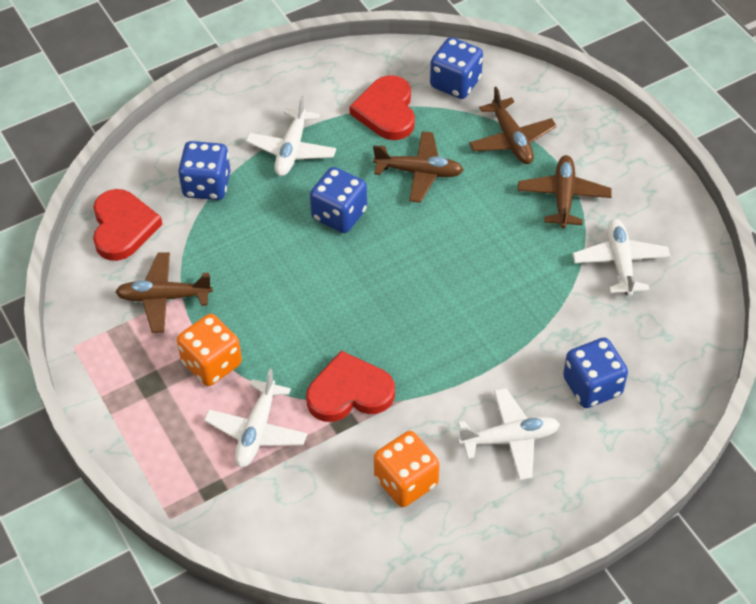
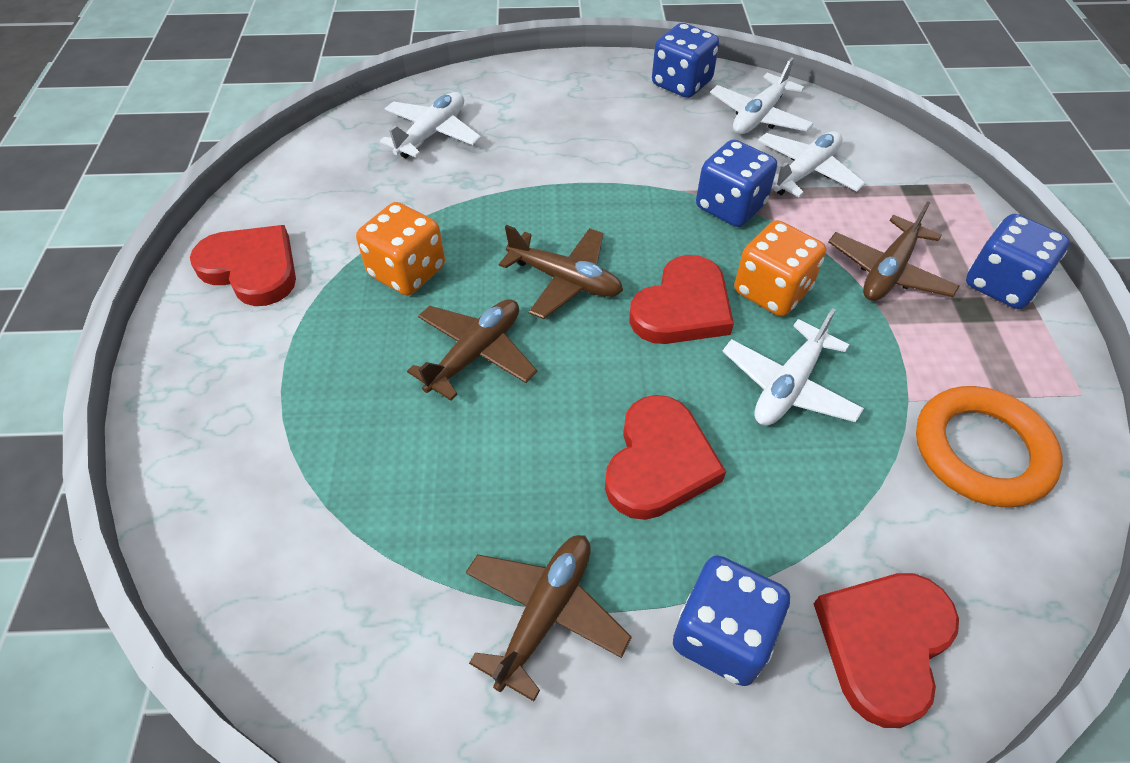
orange ring: 0 -> 1
red heart: 3 -> 4

